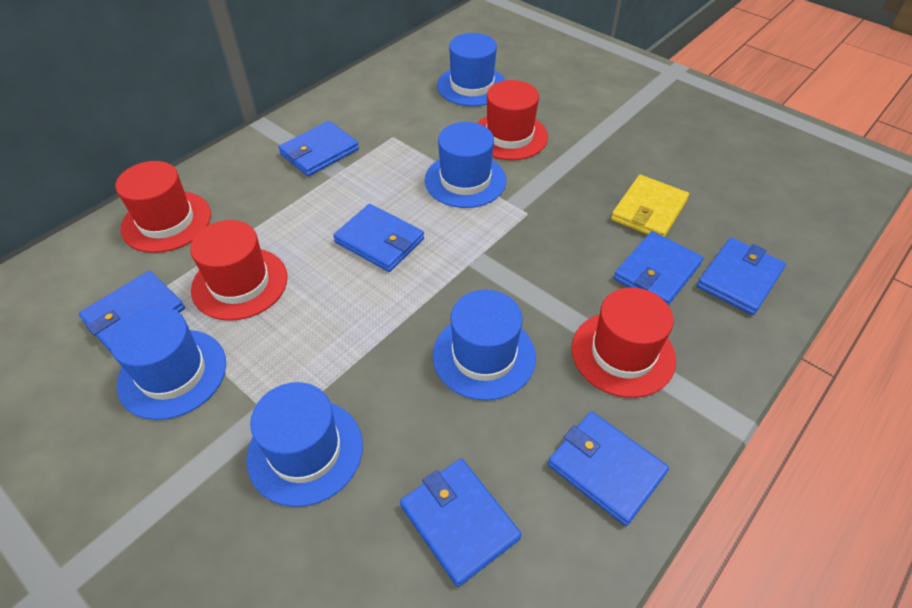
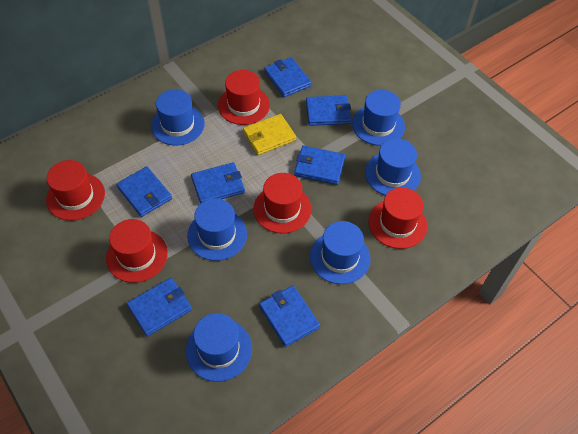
blue hat: 5 -> 6
red hat: 4 -> 5

